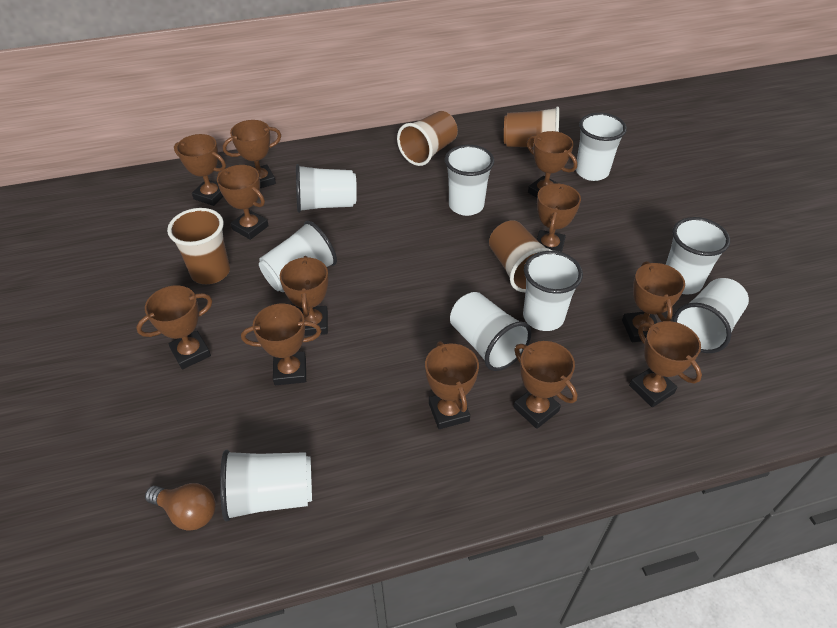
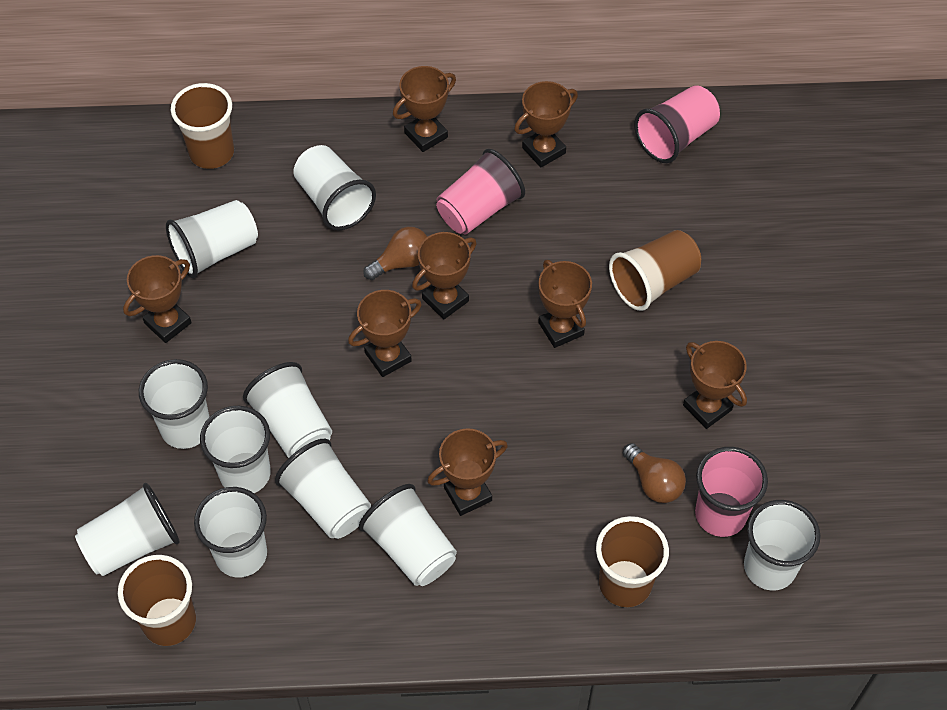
brown light bulb: 1 -> 2
brown trophy: 12 -> 8
pink cup: 0 -> 3
white cup: 9 -> 10

